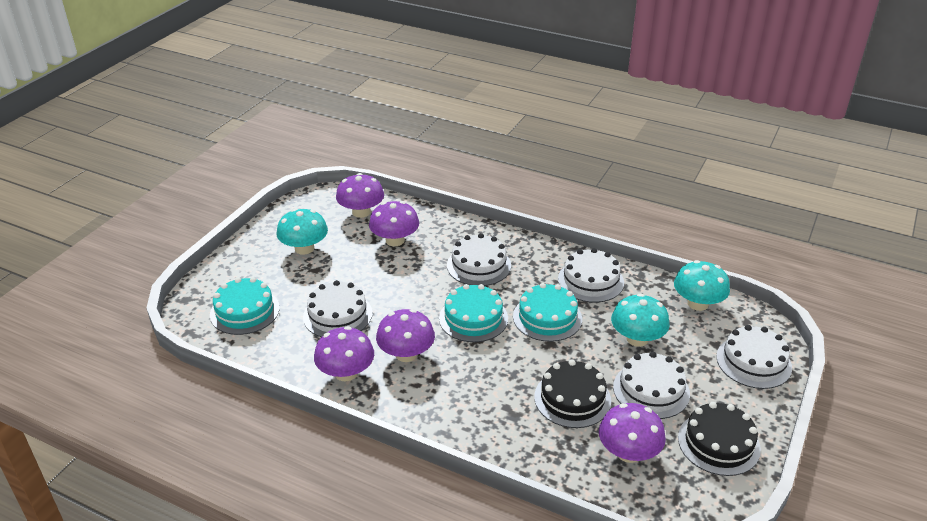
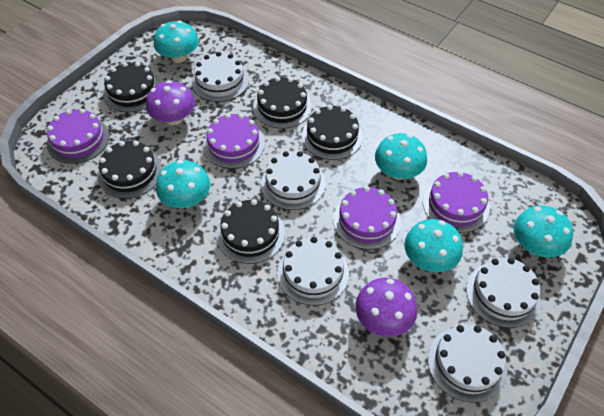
black cake: 2 -> 5
purple cake: 0 -> 4
purple mushroom: 5 -> 2
turquoise cake: 3 -> 0
turquoise mushroom: 3 -> 5

